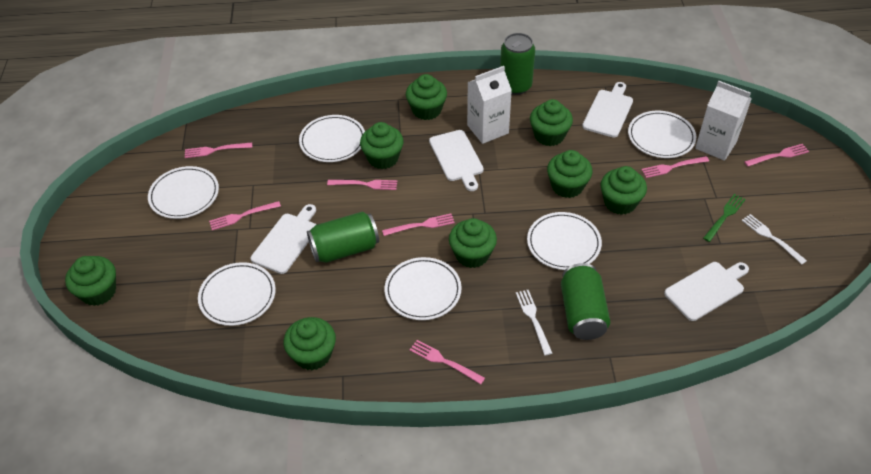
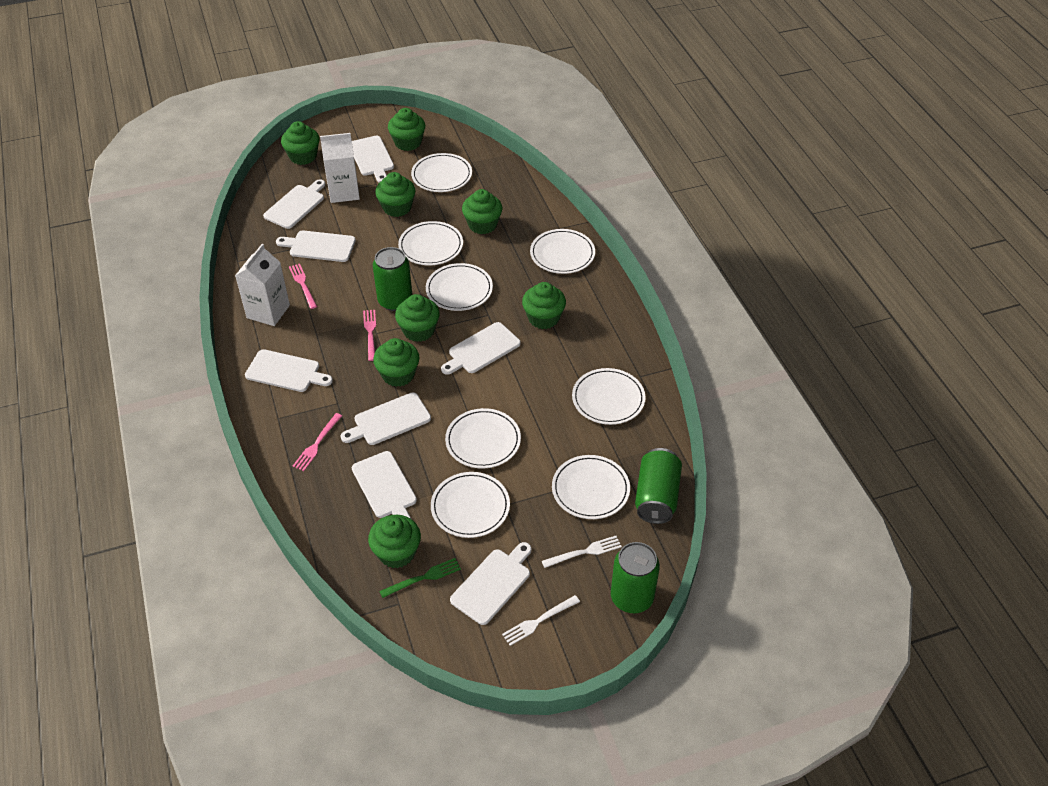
pink fork: 7 -> 3
white cutting board: 4 -> 8
white plate: 6 -> 8

